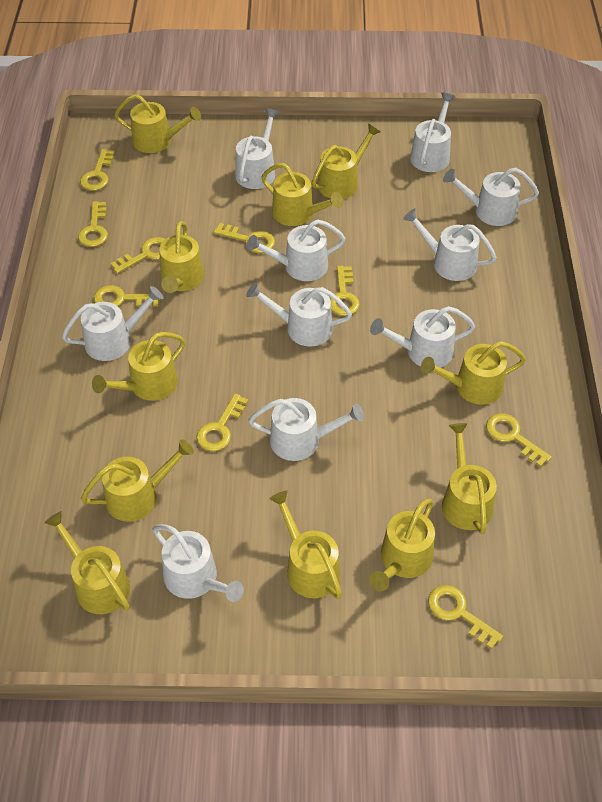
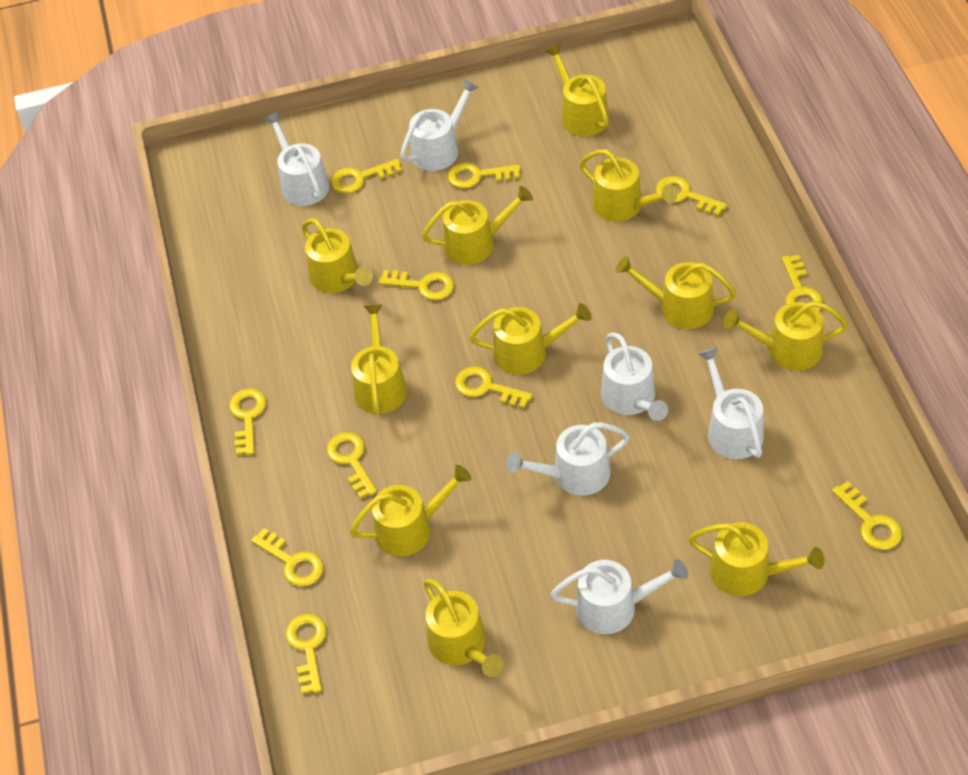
white watering can: 10 -> 6
yellow key: 9 -> 11

